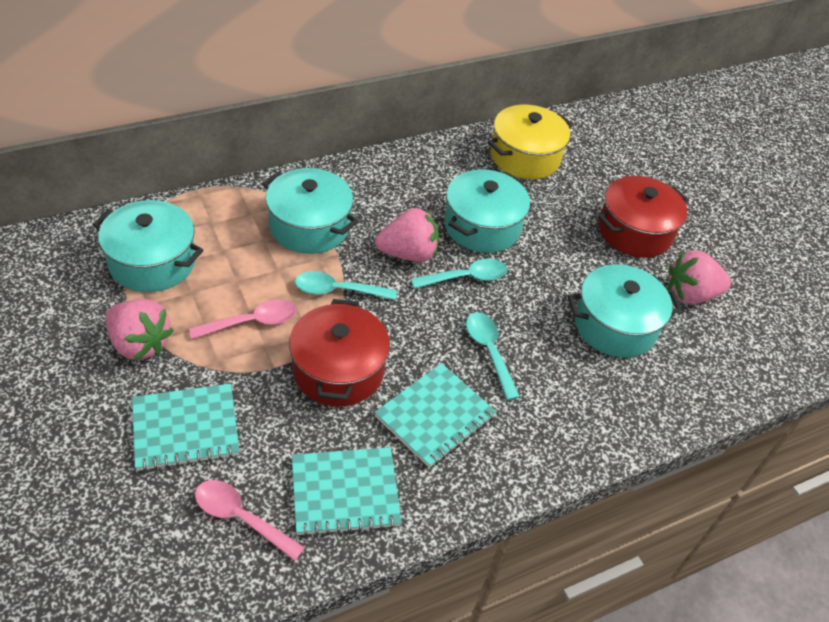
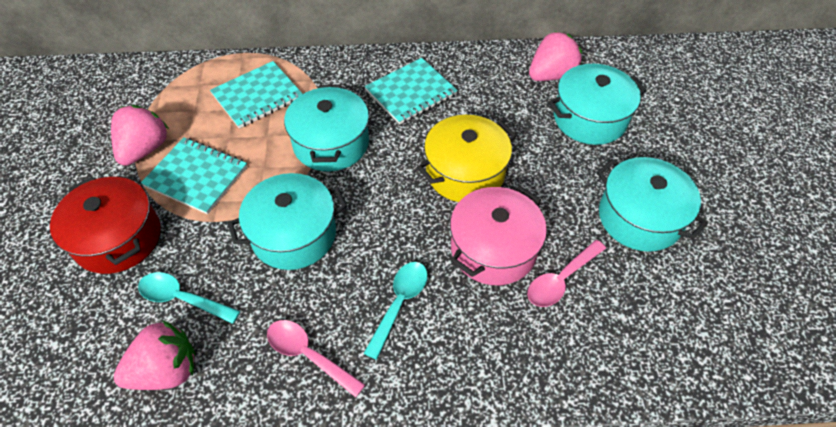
pink pot: 0 -> 1
red pot: 2 -> 1
turquoise spoon: 3 -> 2

